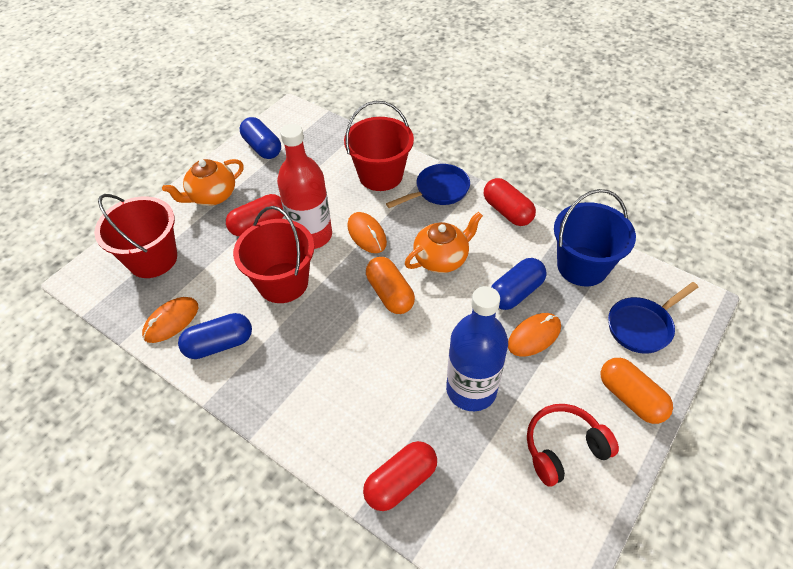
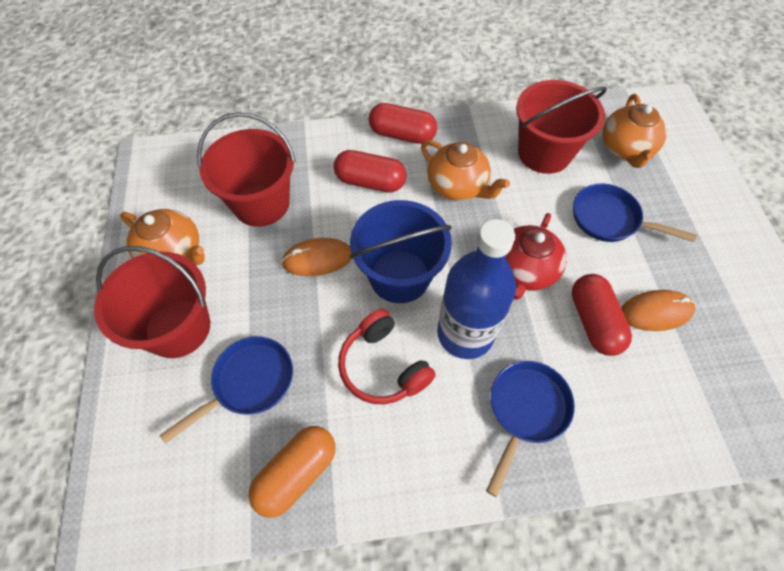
blue capsule: 3 -> 0
blue pan: 2 -> 3
orange capsule: 2 -> 1
orange mouse: 3 -> 2
orange teapot: 2 -> 3
red bottle: 1 -> 0
red teapot: 0 -> 1

